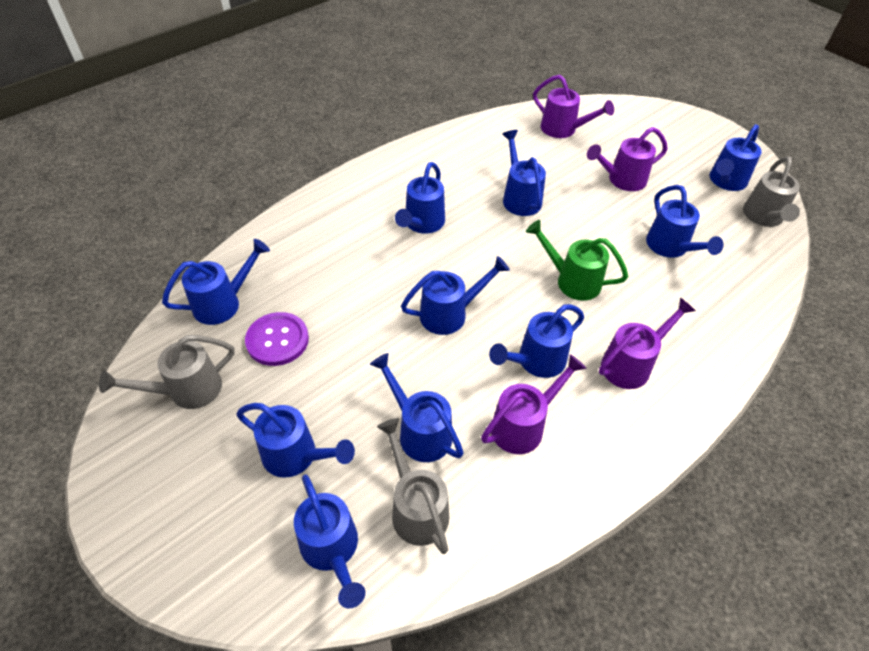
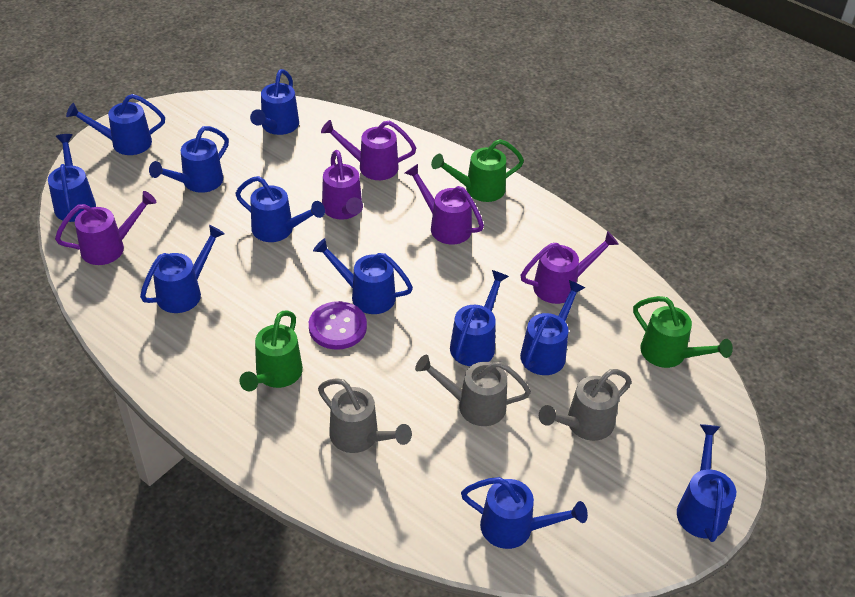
blue watering can: 10 -> 11
green watering can: 1 -> 3
purple watering can: 4 -> 5

